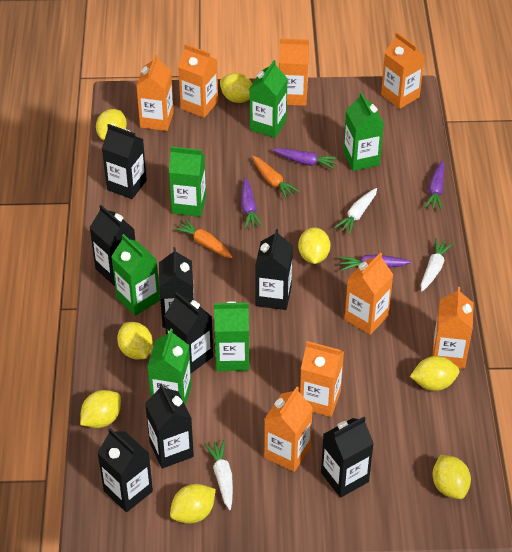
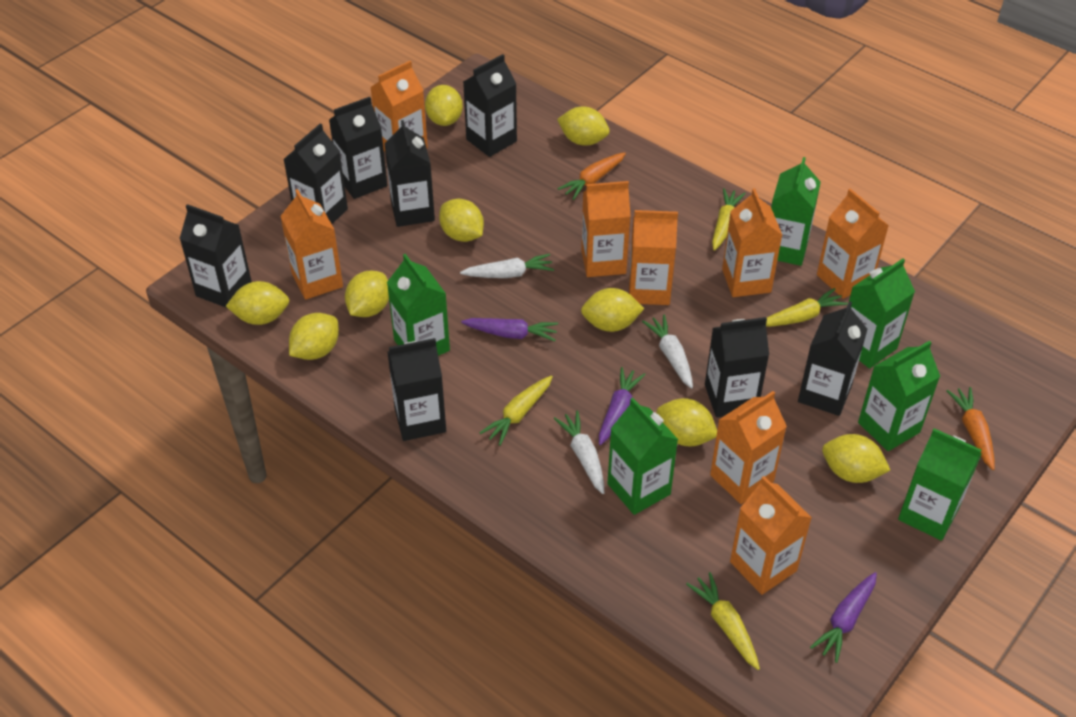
purple carrot: 4 -> 3
yellow carrot: 0 -> 4
yellow lemon: 8 -> 9

